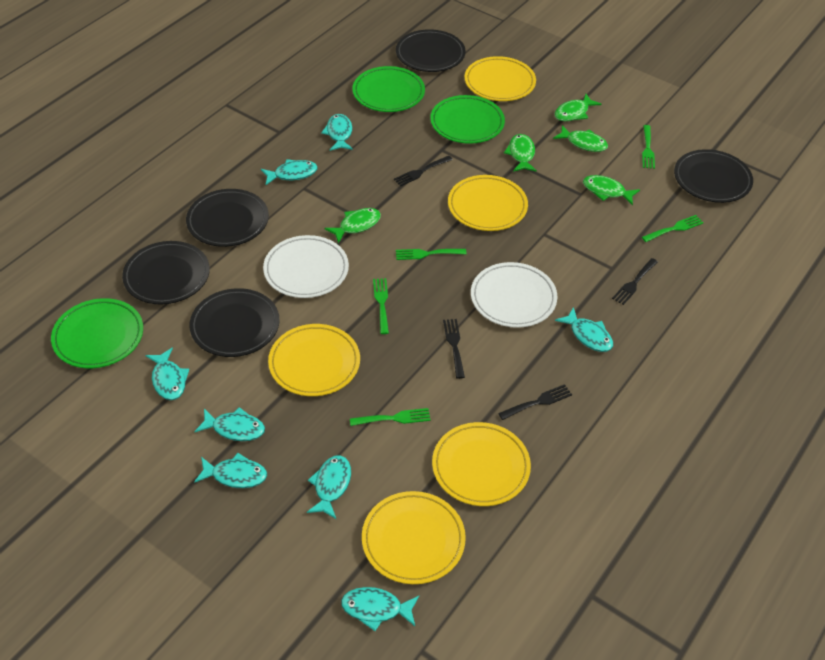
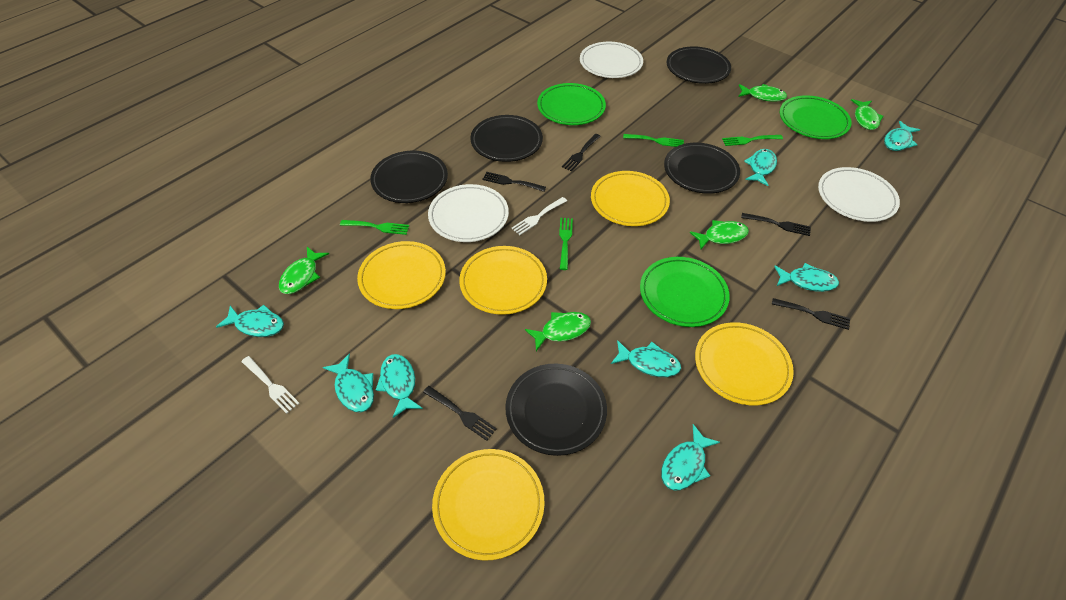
black fork: 4 -> 5
green fork: 5 -> 4
white fork: 0 -> 2
white plate: 2 -> 3

